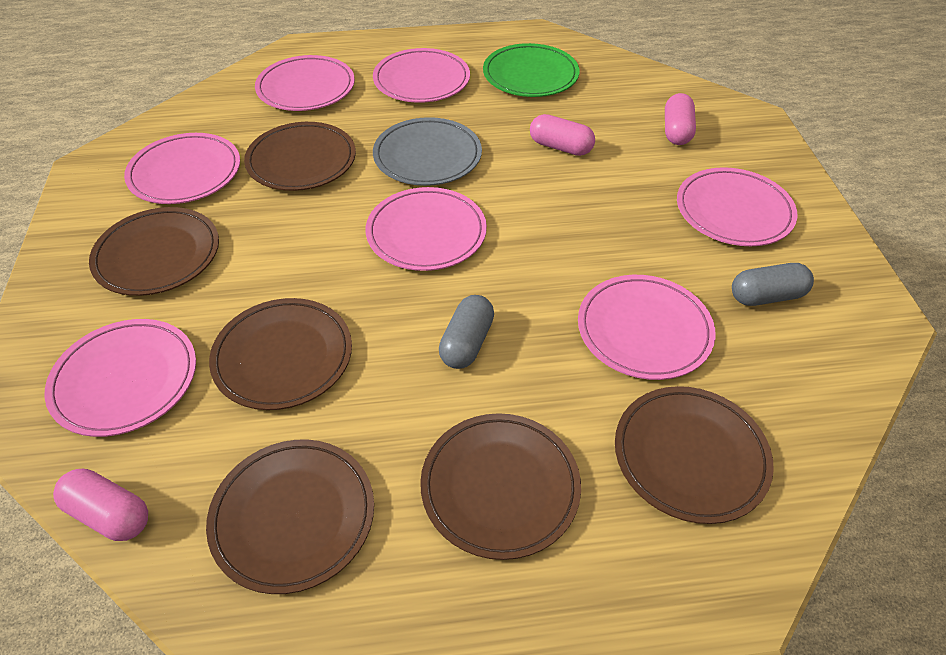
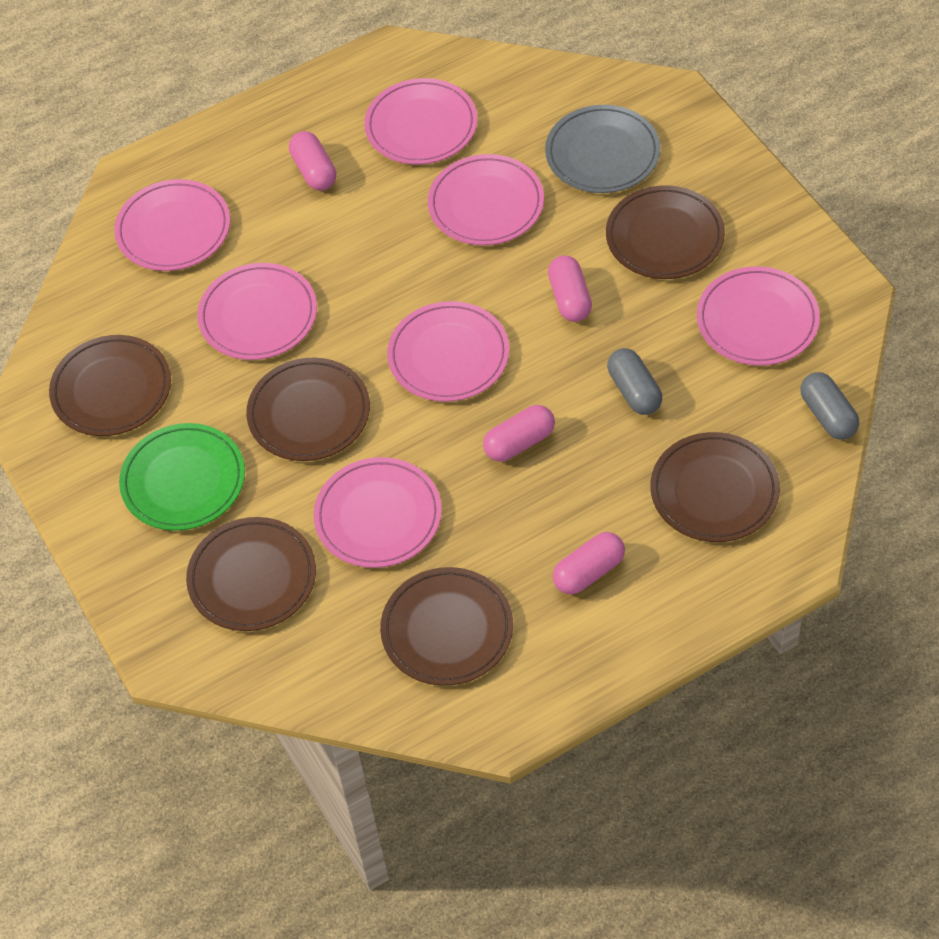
pink capsule: 3 -> 4

